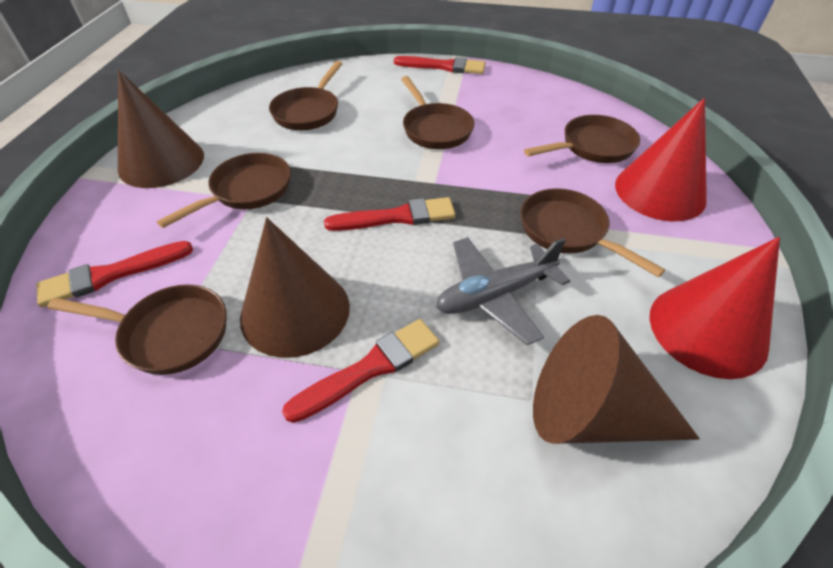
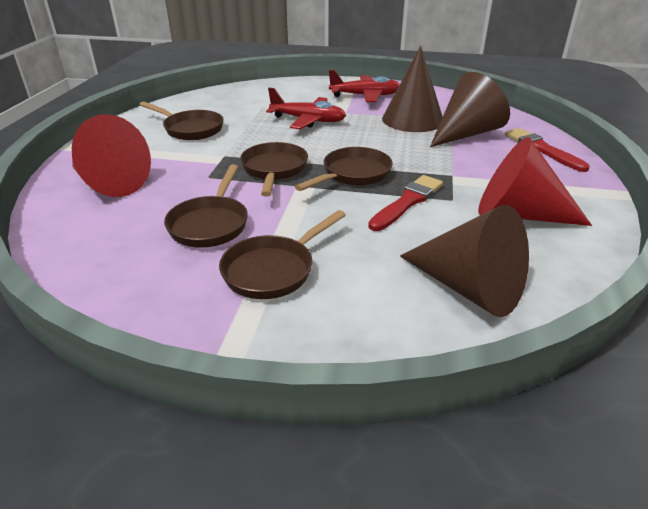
brown pan: 6 -> 5
grey plane: 1 -> 0
red brush: 4 -> 2
red plane: 0 -> 2

